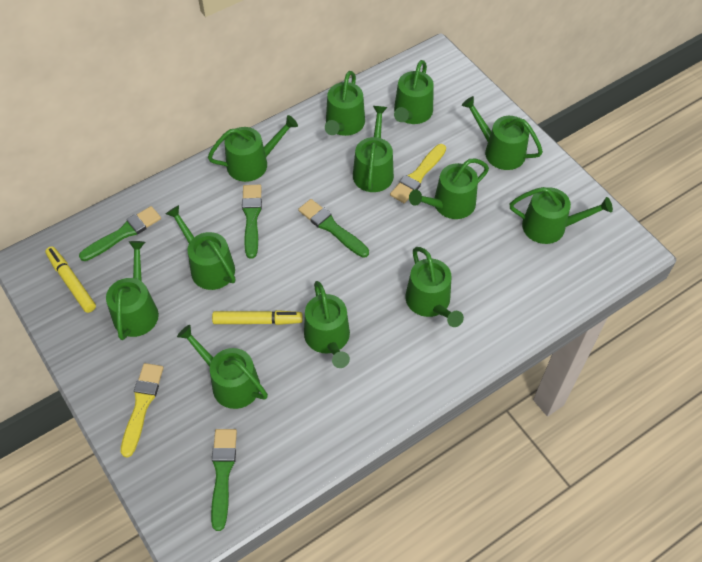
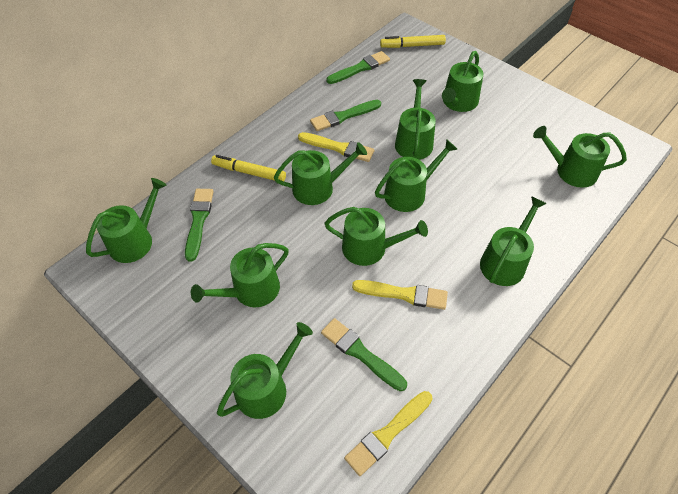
green watering can: 12 -> 10
yellow brush: 2 -> 3

